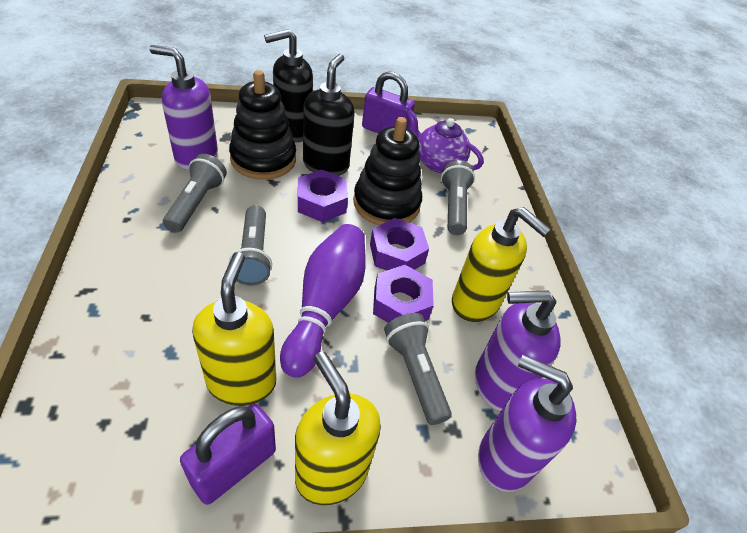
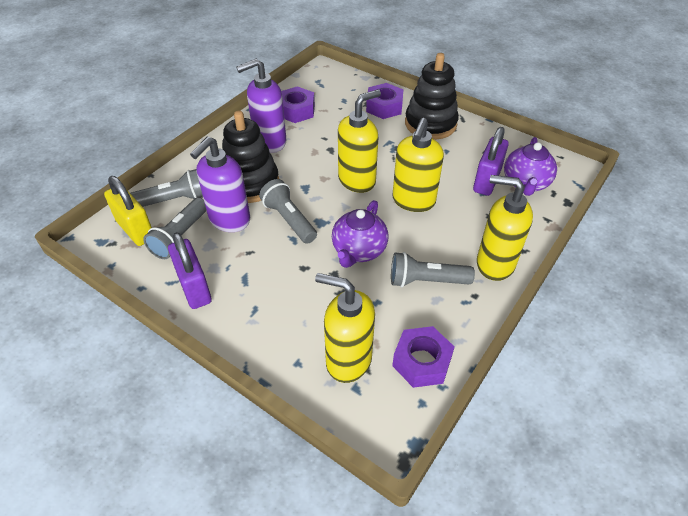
black soap dispenser: 2 -> 0
purple bowling pin: 1 -> 0
purple soap dispenser: 3 -> 2
purple teapot: 1 -> 2
yellow padlock: 0 -> 1
yellow soap dispenser: 3 -> 4

